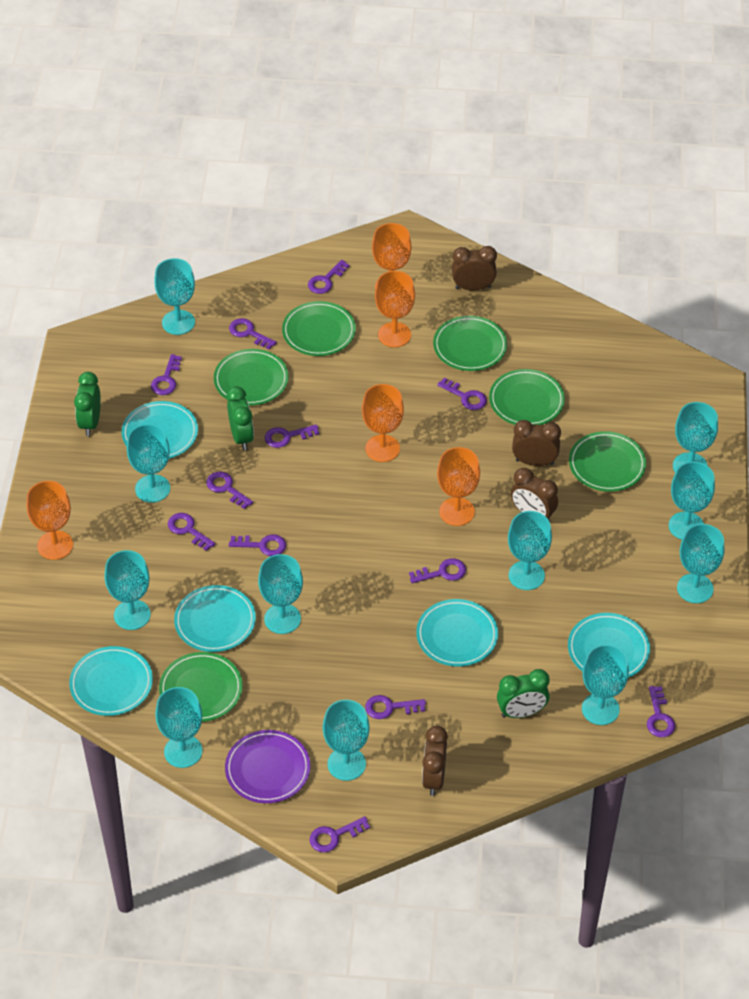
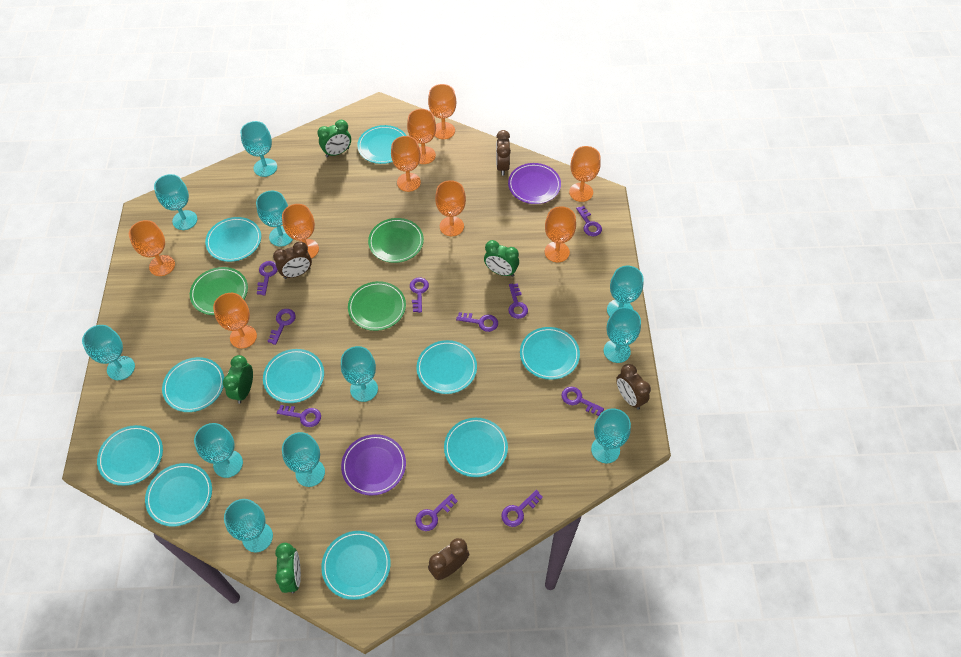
green clock: 3 -> 4
green plate: 6 -> 3
orange goblet: 5 -> 9
purple key: 12 -> 10
purple plate: 1 -> 2
turquoise plate: 5 -> 10

